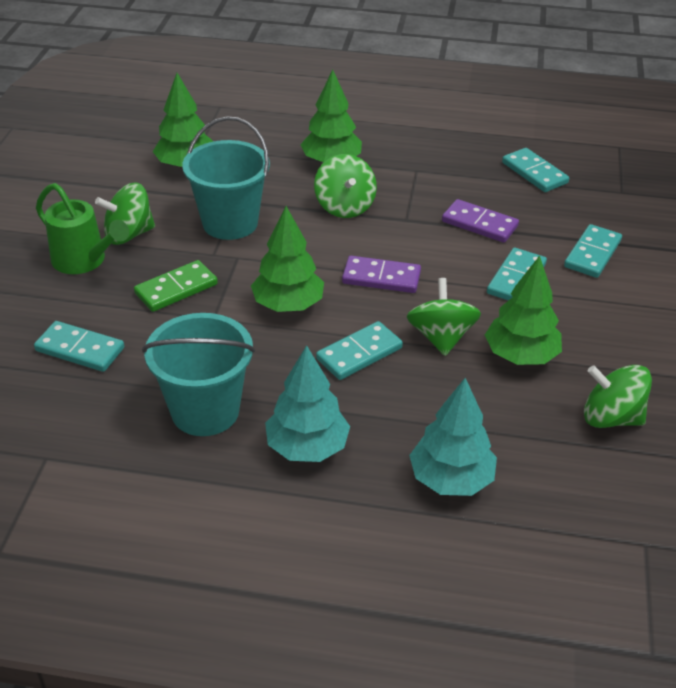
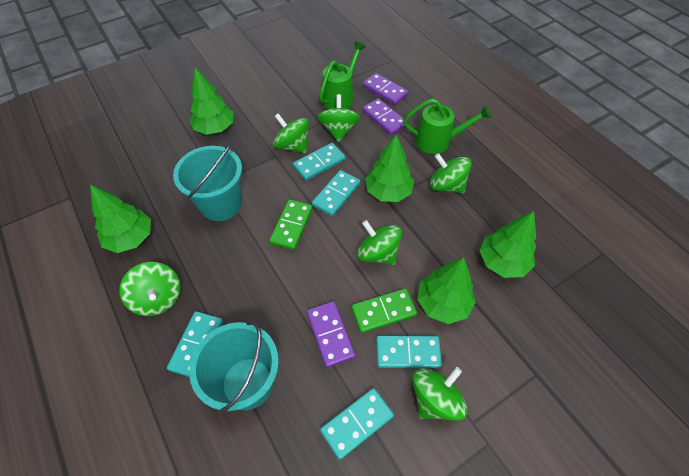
green domino: 1 -> 2
green spinning top: 4 -> 6
green tree: 4 -> 5
green watering can: 1 -> 2
purple domino: 2 -> 3
turquoise tree: 2 -> 0

